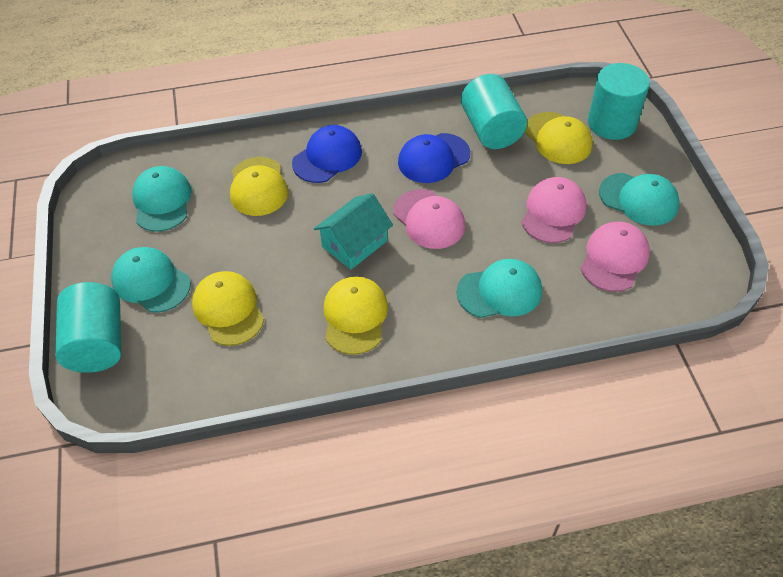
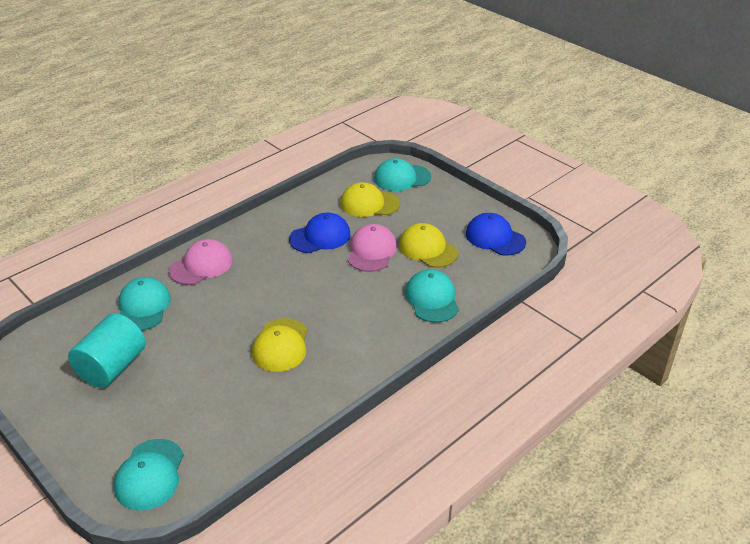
pink cap: 3 -> 2
turquoise cylinder: 3 -> 1
turquoise house: 1 -> 0
yellow cap: 4 -> 3

